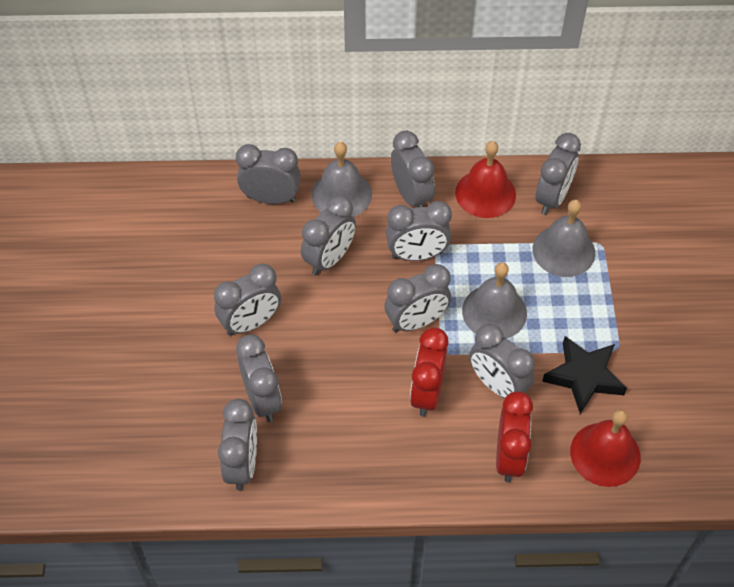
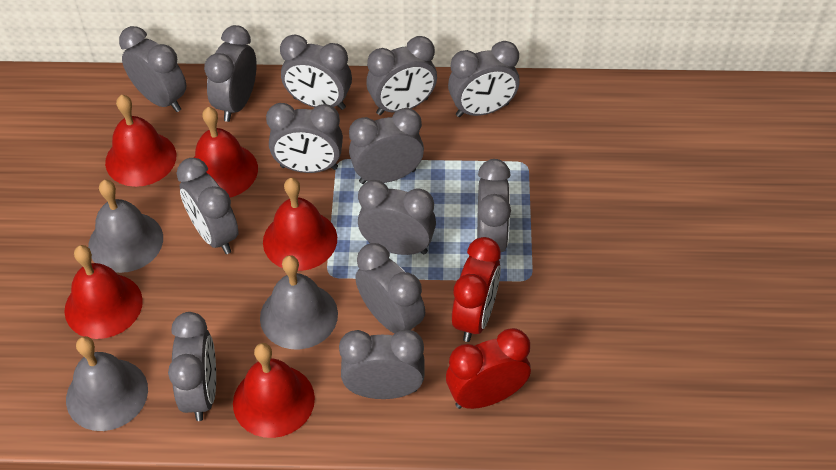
black star: 1 -> 0
grey clock: 10 -> 13
red bell: 2 -> 5

